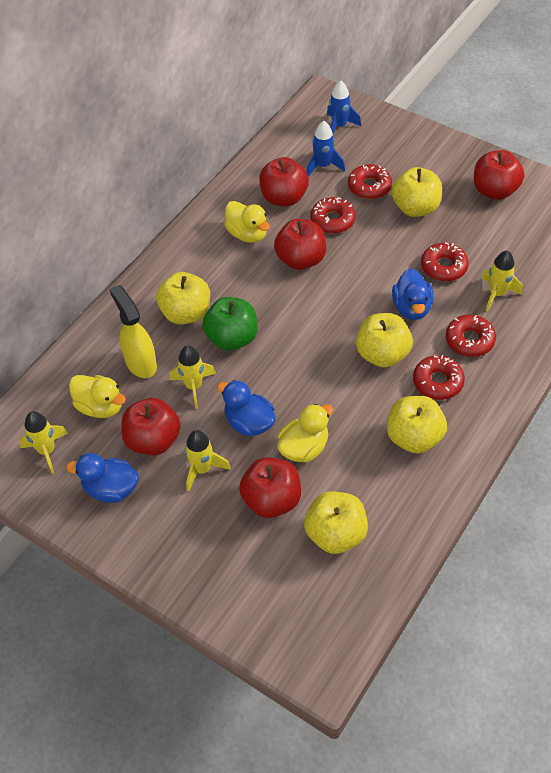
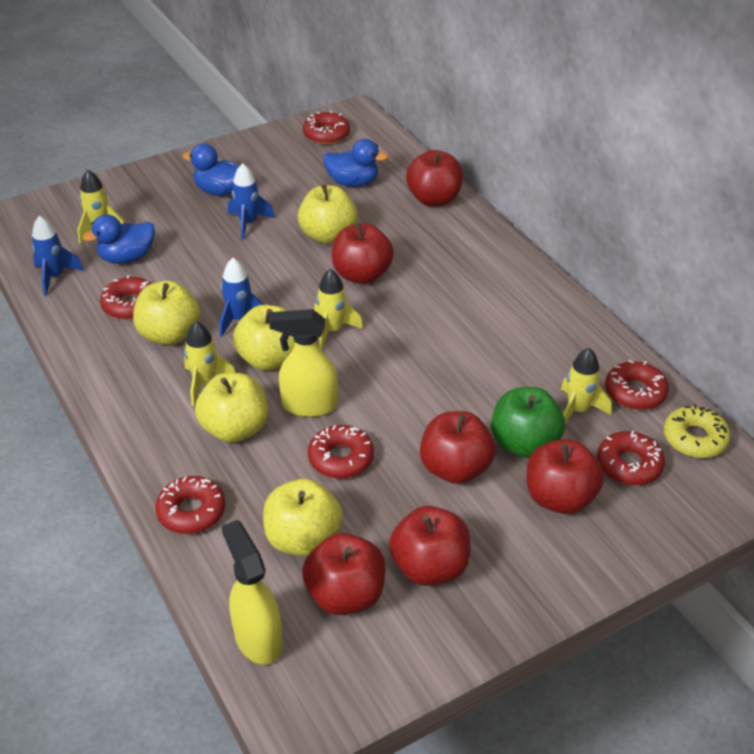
blue rocket: 2 -> 3
red apple: 5 -> 6
red donut: 5 -> 6
yellow donut: 0 -> 1
yellow duck: 3 -> 0
yellow spray bottle: 1 -> 2

